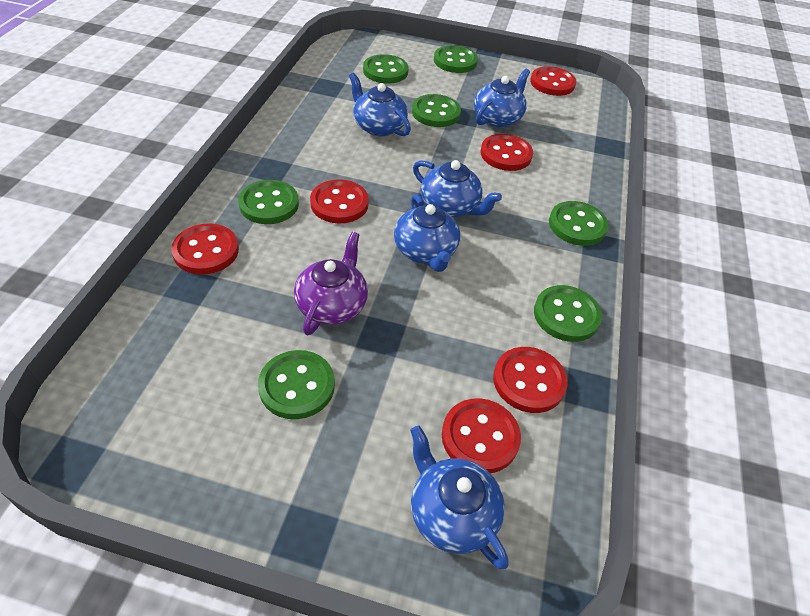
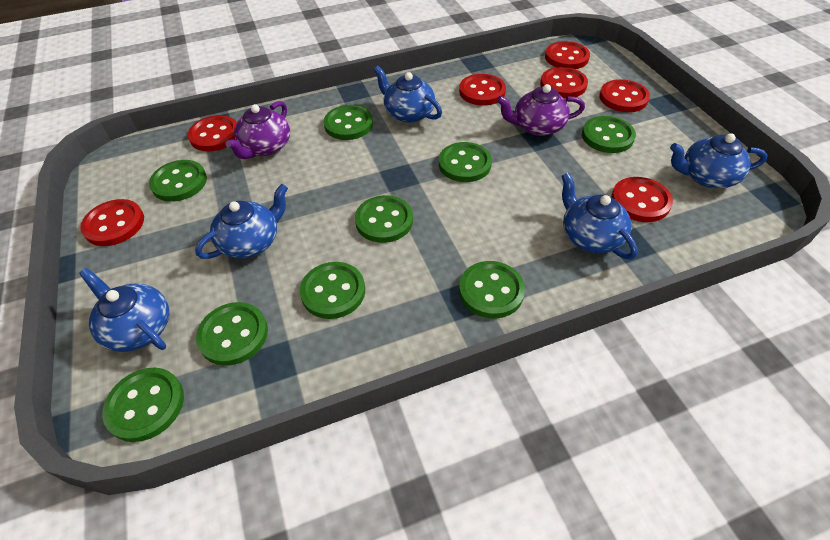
green button: 7 -> 9
purple teapot: 1 -> 2
red button: 6 -> 7

